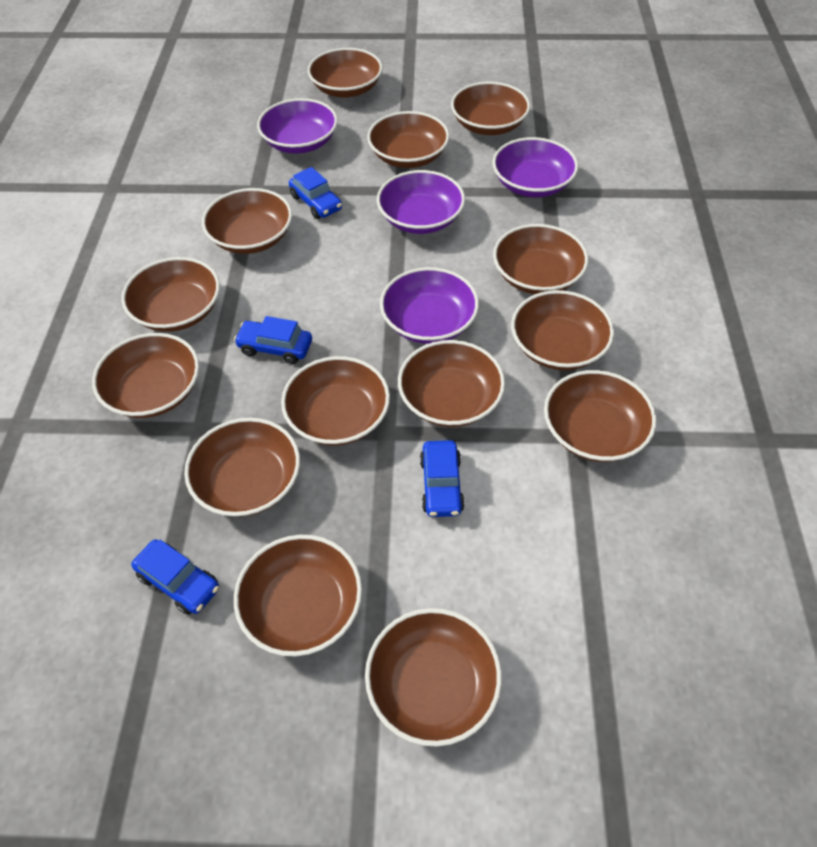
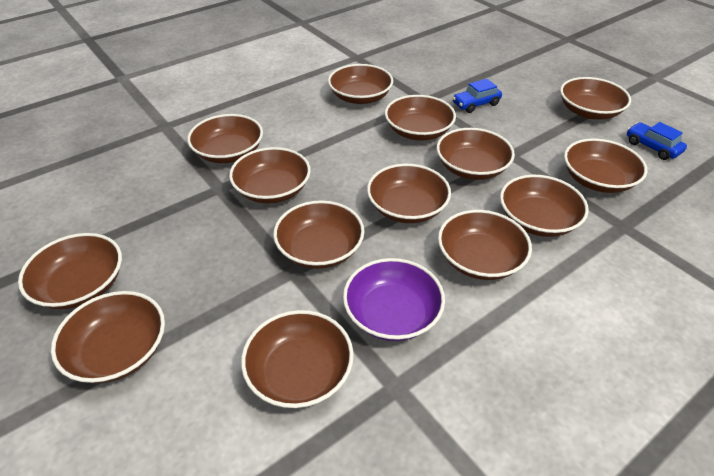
blue car: 4 -> 2
purple bowl: 4 -> 1

